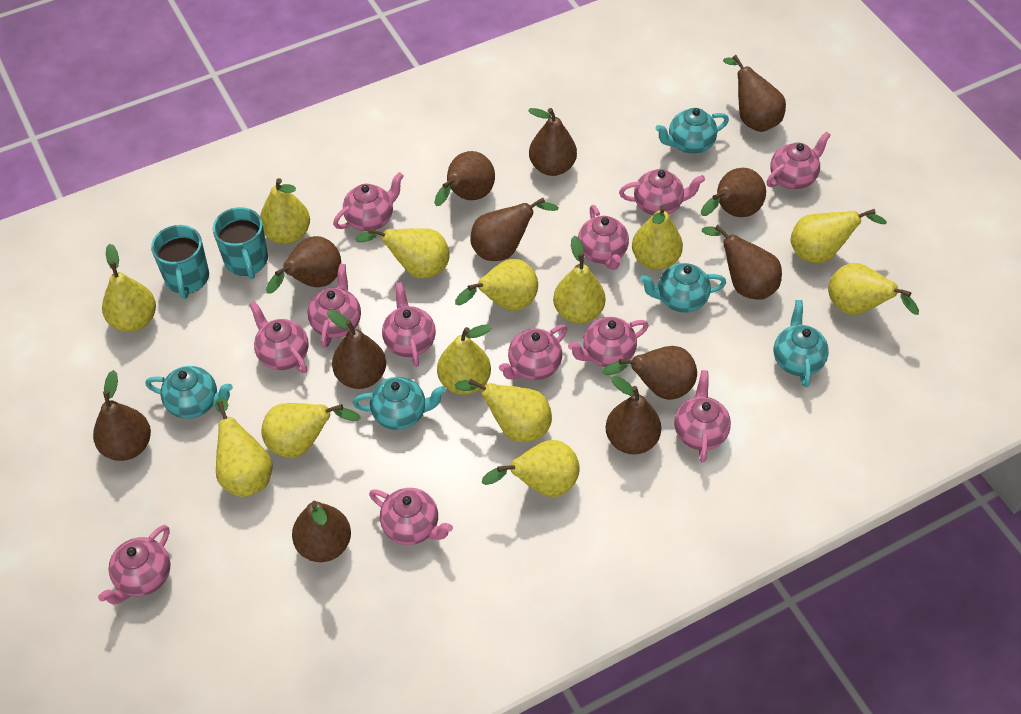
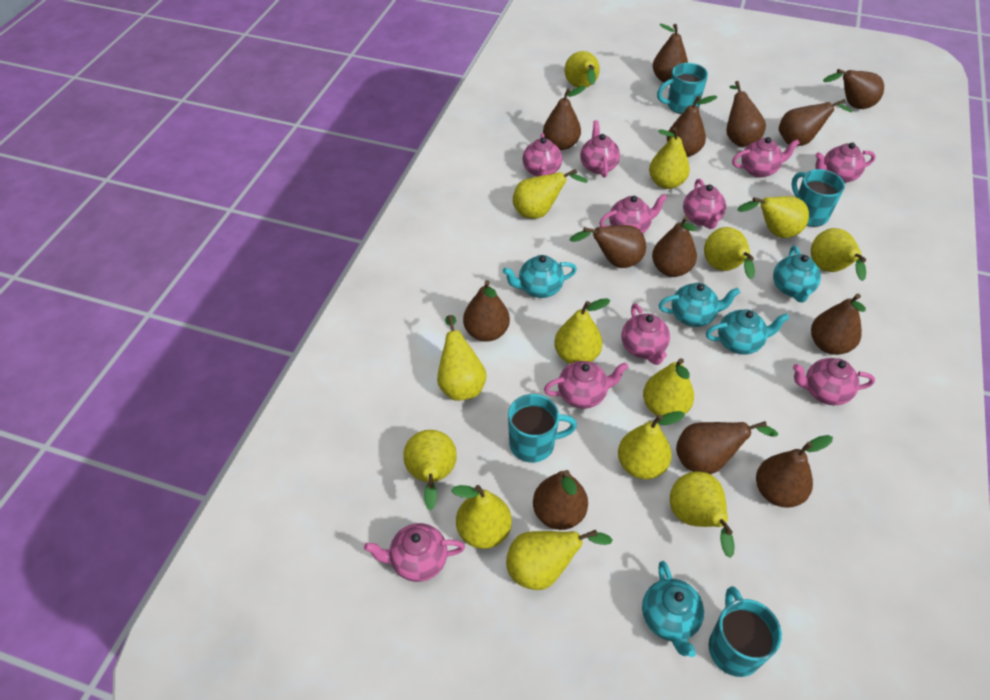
brown pear: 12 -> 13
pink teapot: 12 -> 10
turquoise mug: 2 -> 4
yellow pear: 13 -> 14

